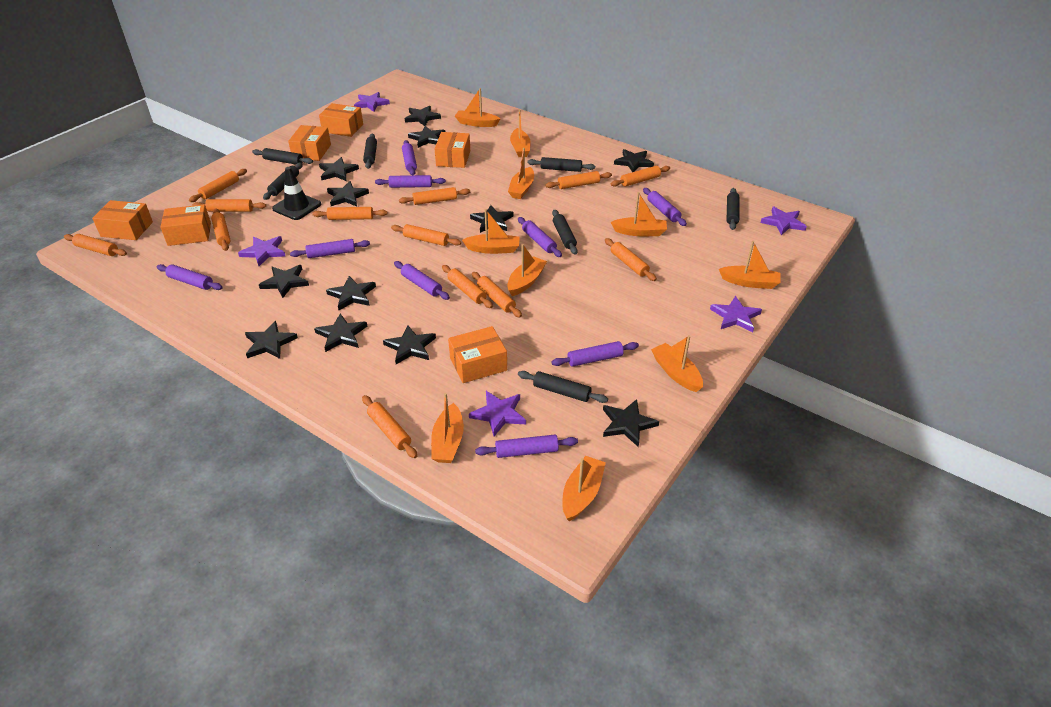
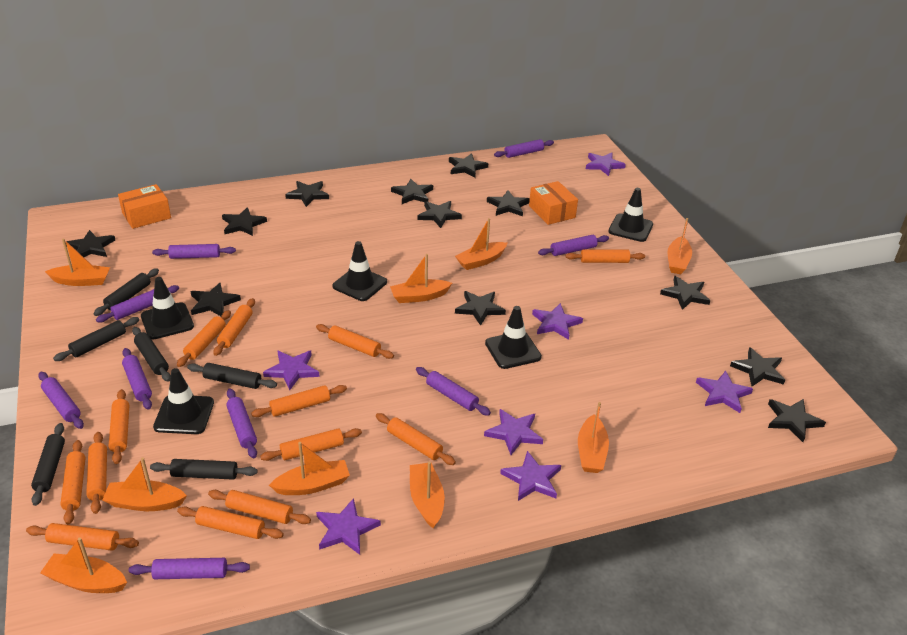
black rolling pin: 7 -> 6
black traffic cone: 1 -> 5
orange boat: 10 -> 9
orange box: 6 -> 2
purple star: 5 -> 7

